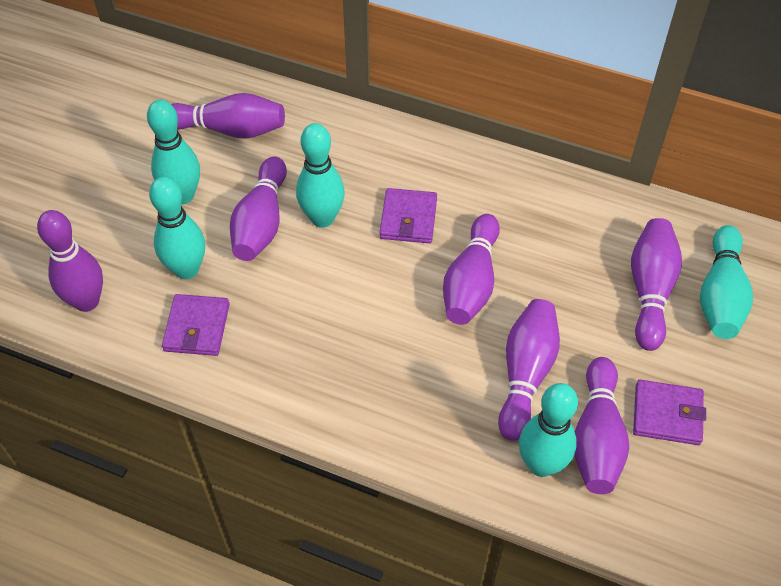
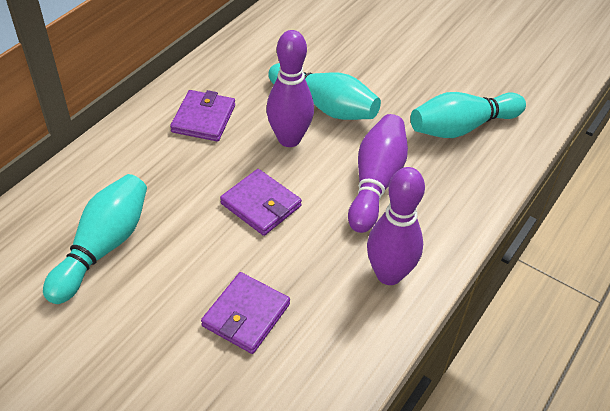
purple bowling pin: 7 -> 3
turquoise bowling pin: 5 -> 3

